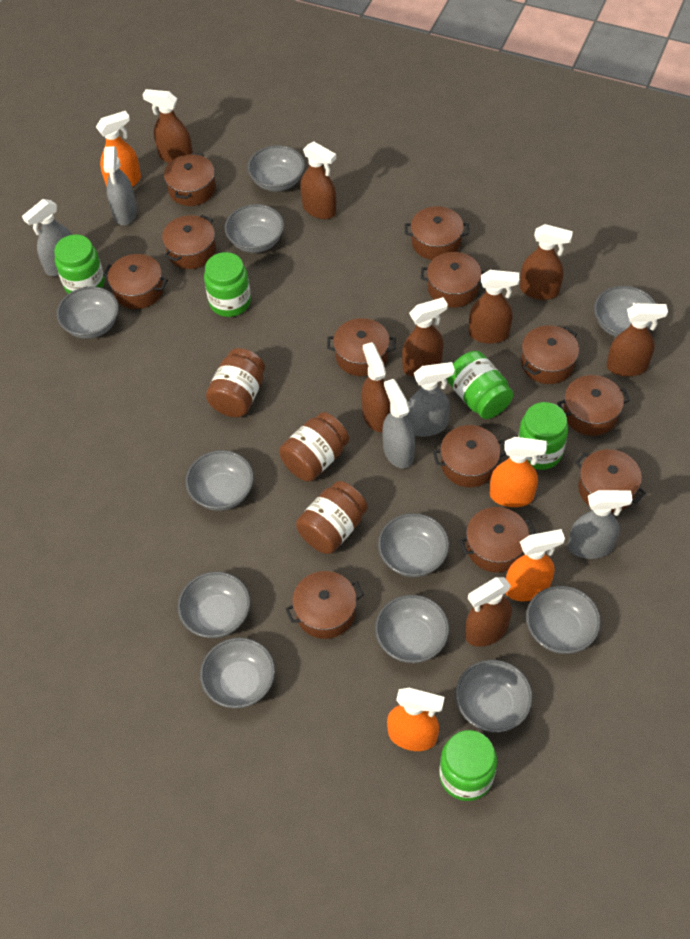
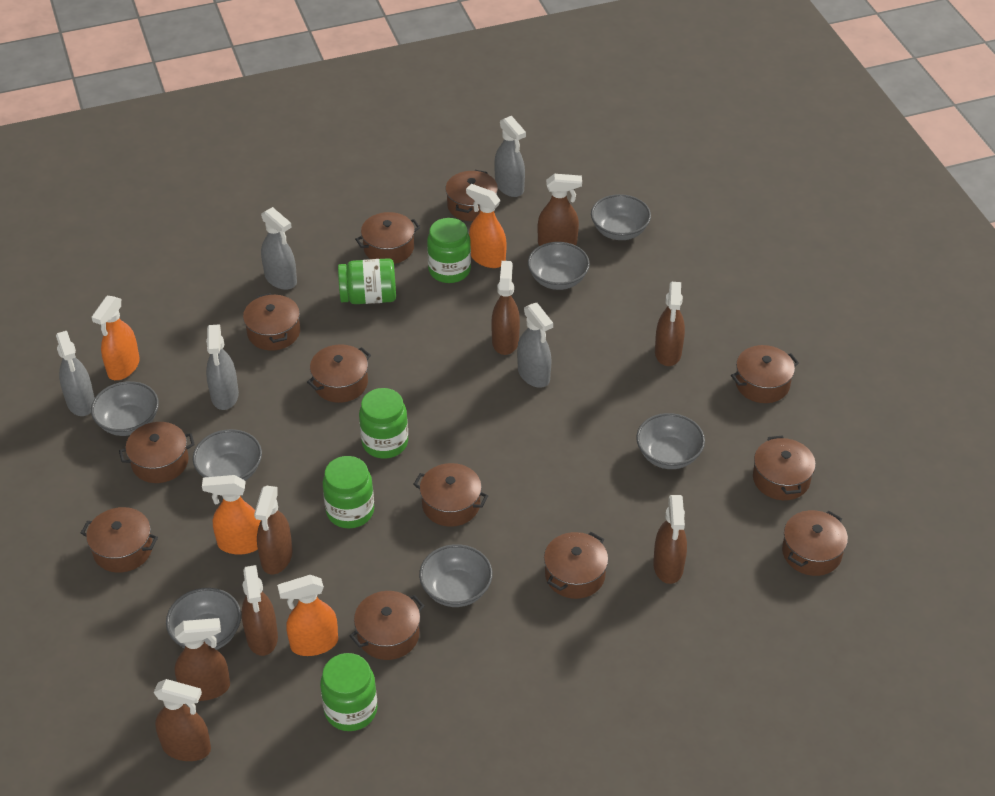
brown jar: 3 -> 0
grey bowl: 11 -> 7

